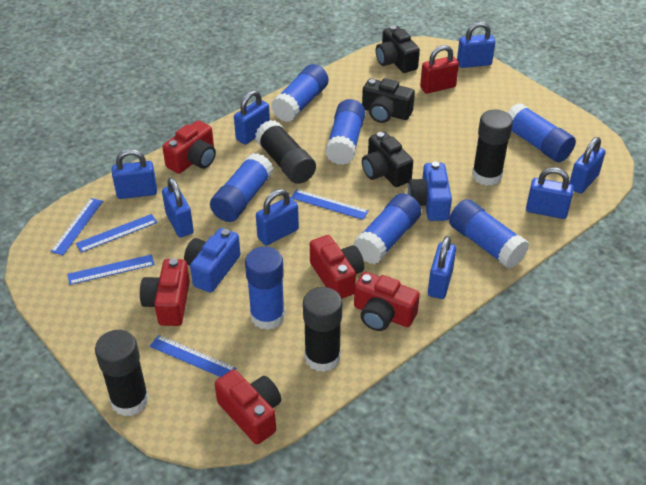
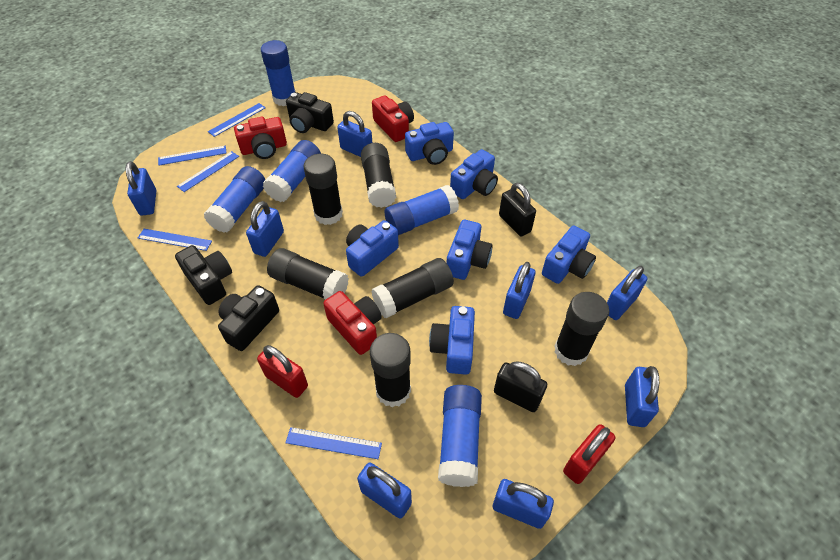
black glue stick: 4 -> 6
black padlock: 0 -> 2
blue camera: 2 -> 6
blue glue stick: 7 -> 5
red camera: 5 -> 3
red padlock: 1 -> 2

